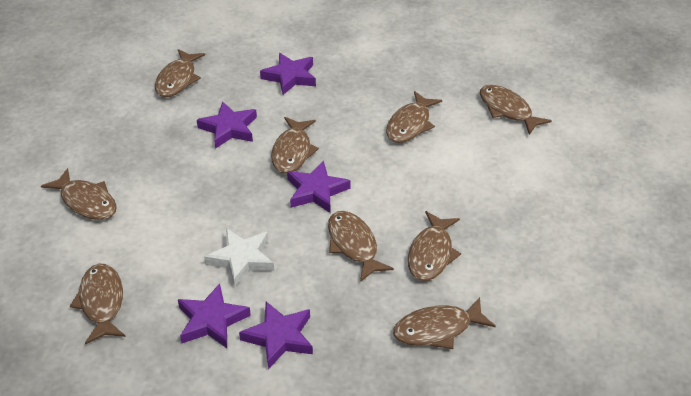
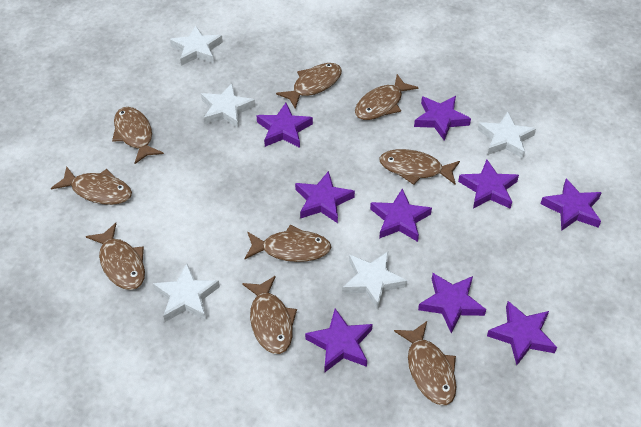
purple star: 5 -> 9
white star: 1 -> 5

